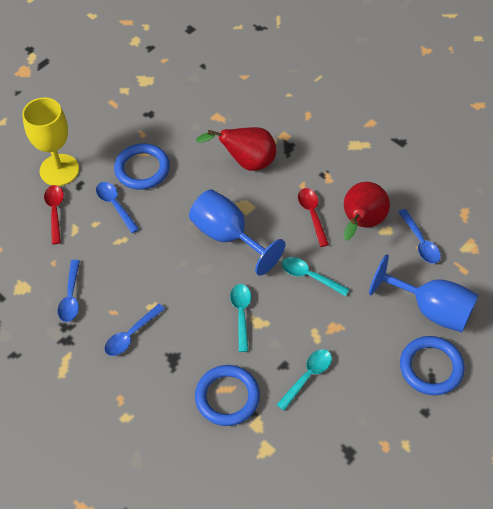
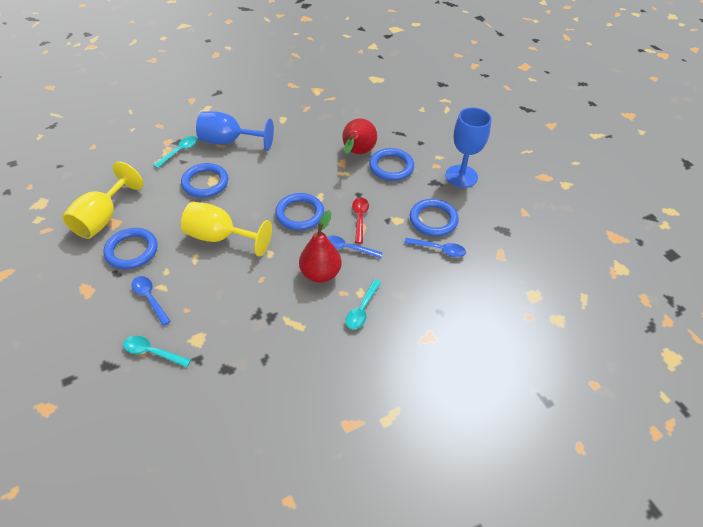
blue ring: 3 -> 5
blue spoon: 4 -> 3
red spoon: 2 -> 1
yellow goblet: 1 -> 2

